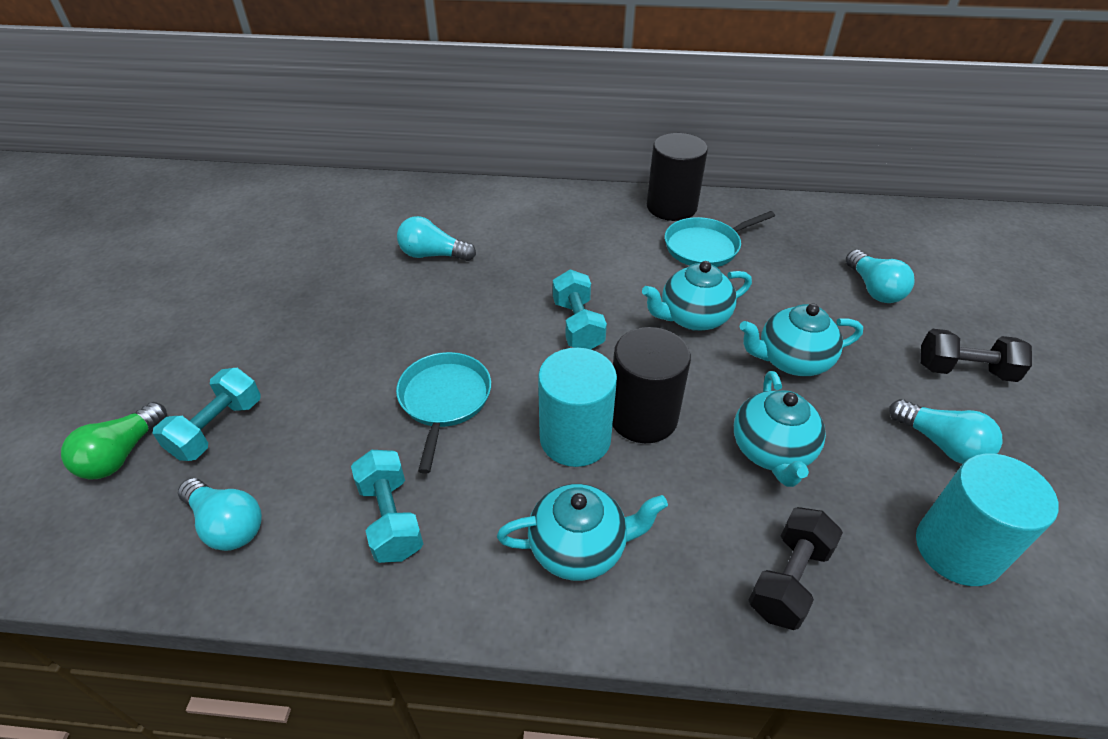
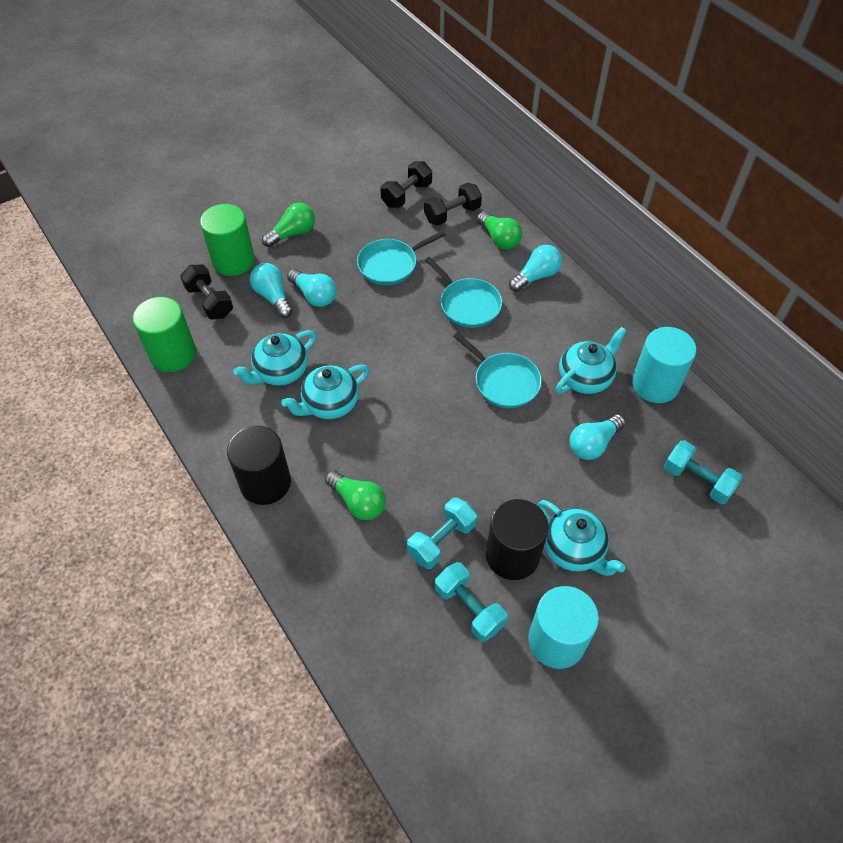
black dumbbell: 2 -> 3
green cylinder: 0 -> 2
green light bulb: 1 -> 3
turquoise pan: 2 -> 3

